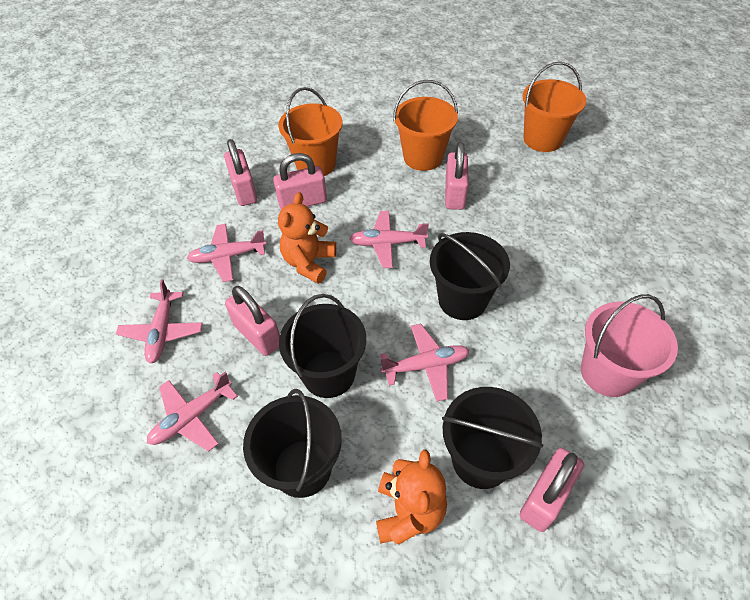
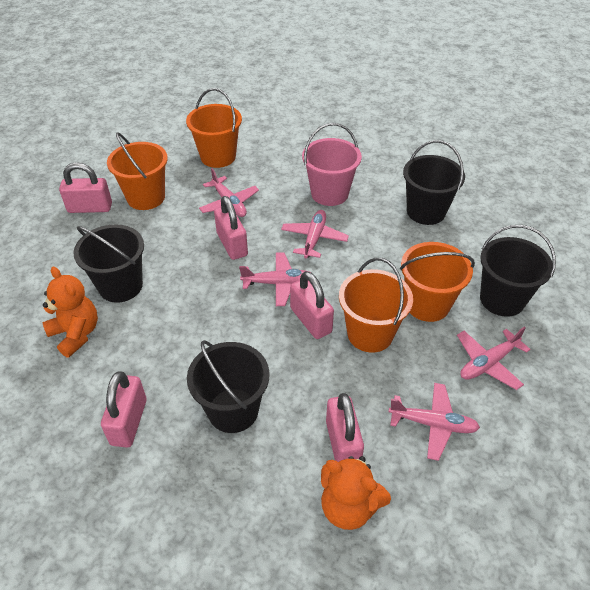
orange bucket: 3 -> 4

